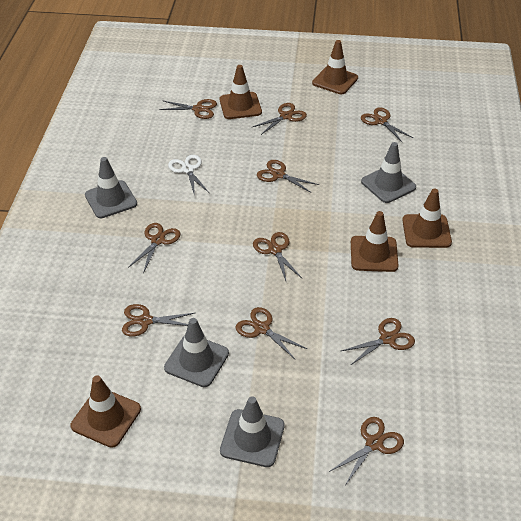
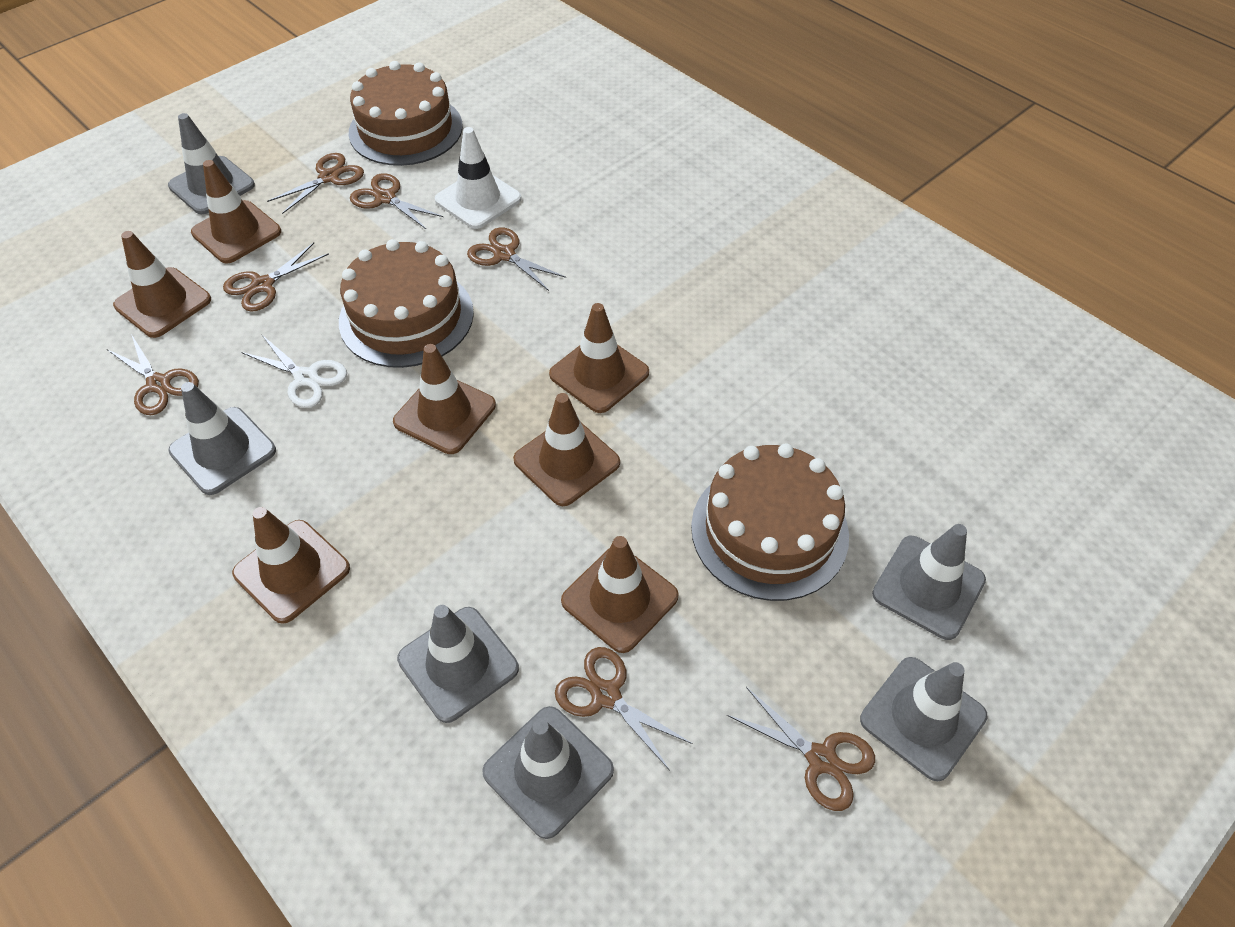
brown cake: 0 -> 3
brown scissors: 10 -> 7
brown traffic cone: 5 -> 7
grey traffic cone: 4 -> 6
white traffic cone: 0 -> 1

